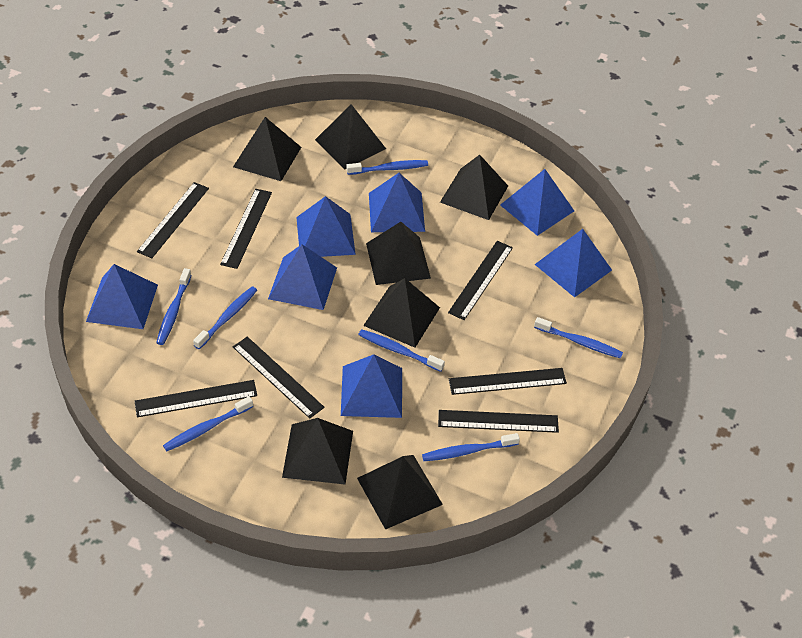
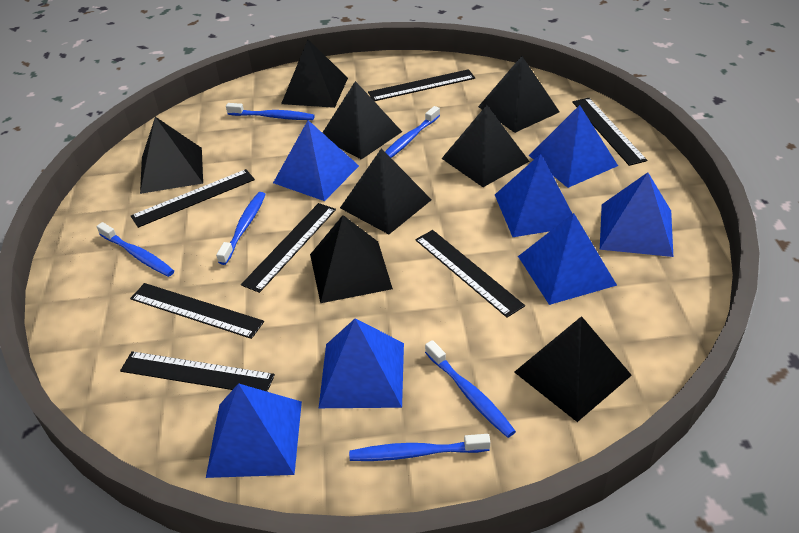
black pyramid: 7 -> 8
blue toothbrush: 7 -> 6

